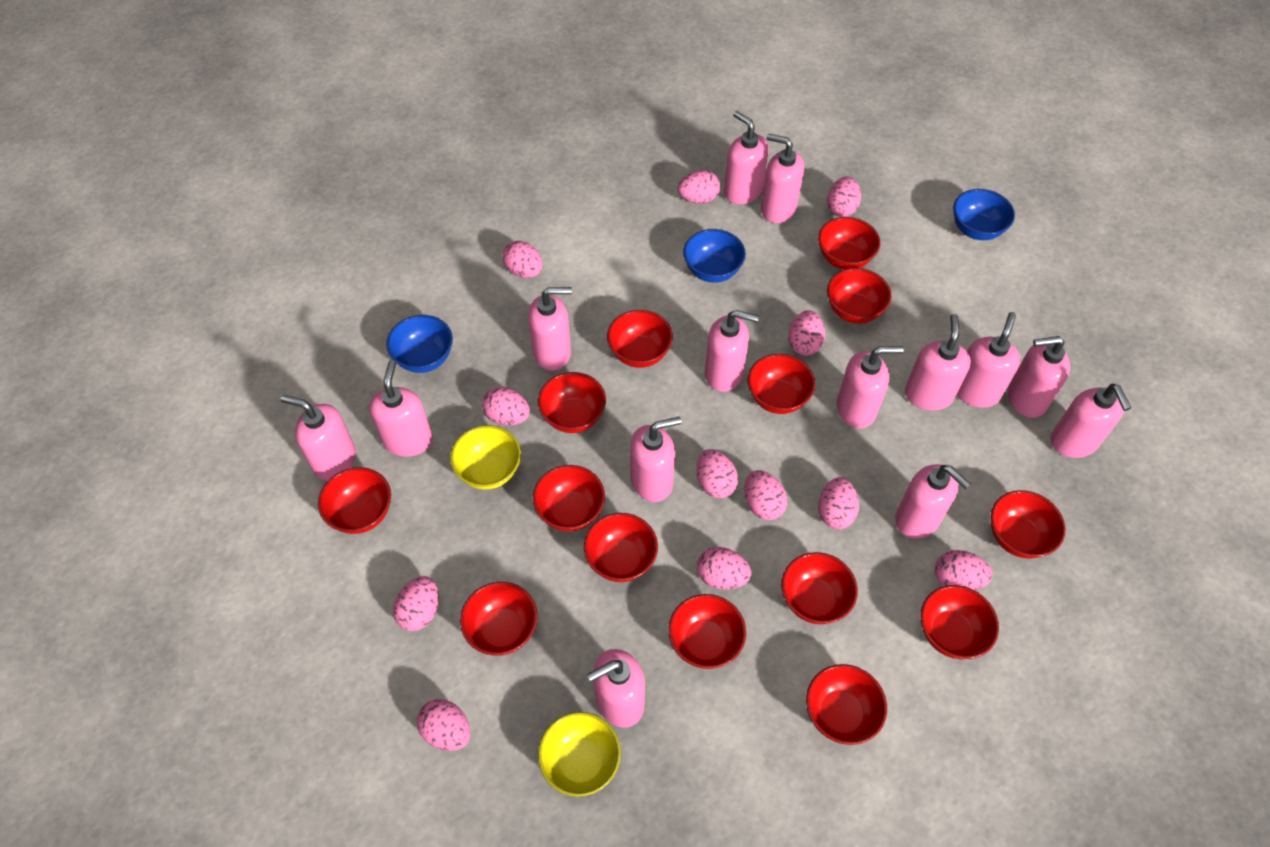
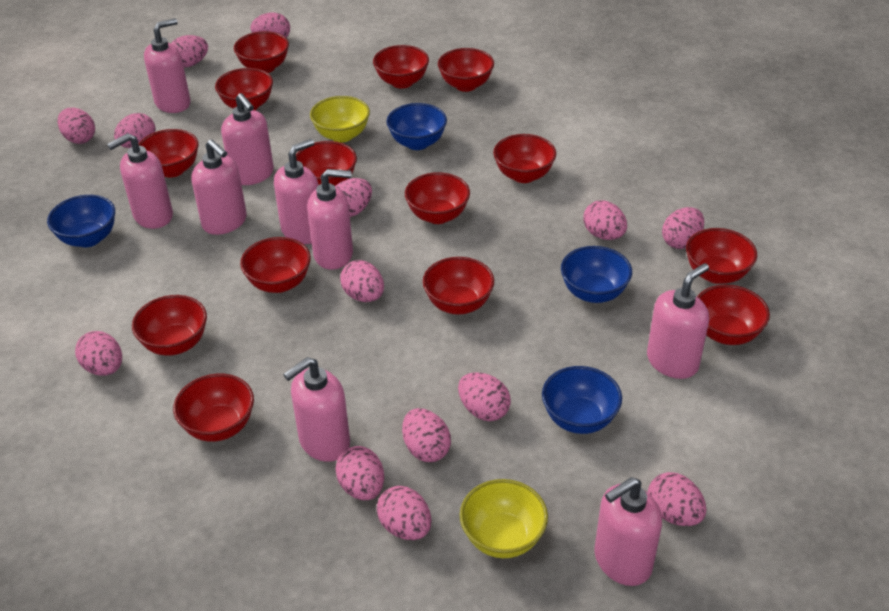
blue bowl: 3 -> 4
pink egg: 12 -> 14
pink soap dispenser: 14 -> 9

